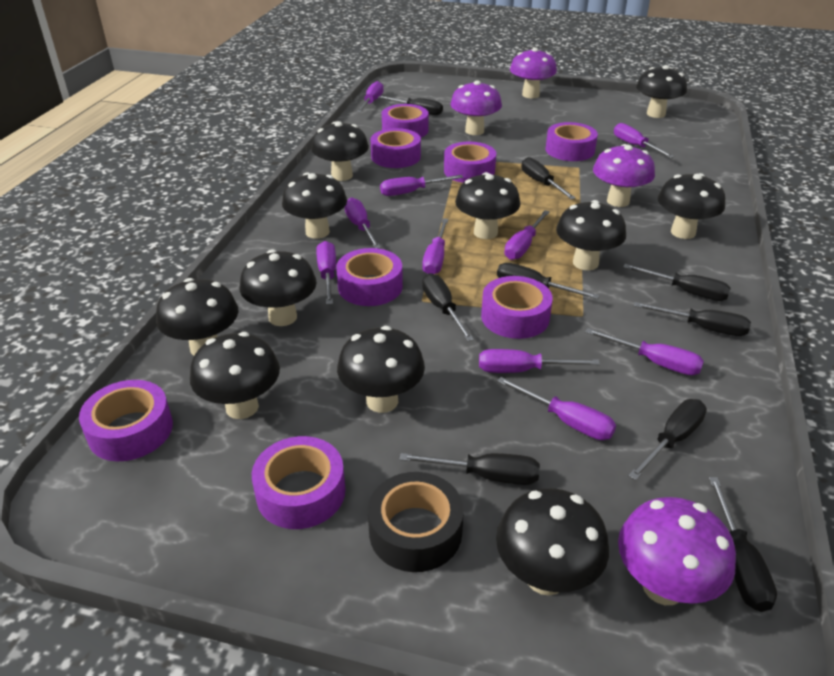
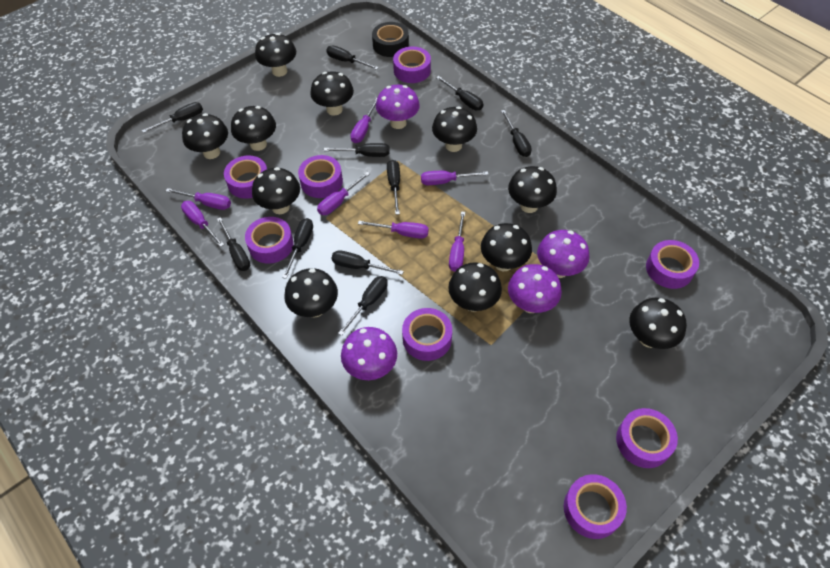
black screwdriver: 9 -> 10
purple screwdriver: 10 -> 7

